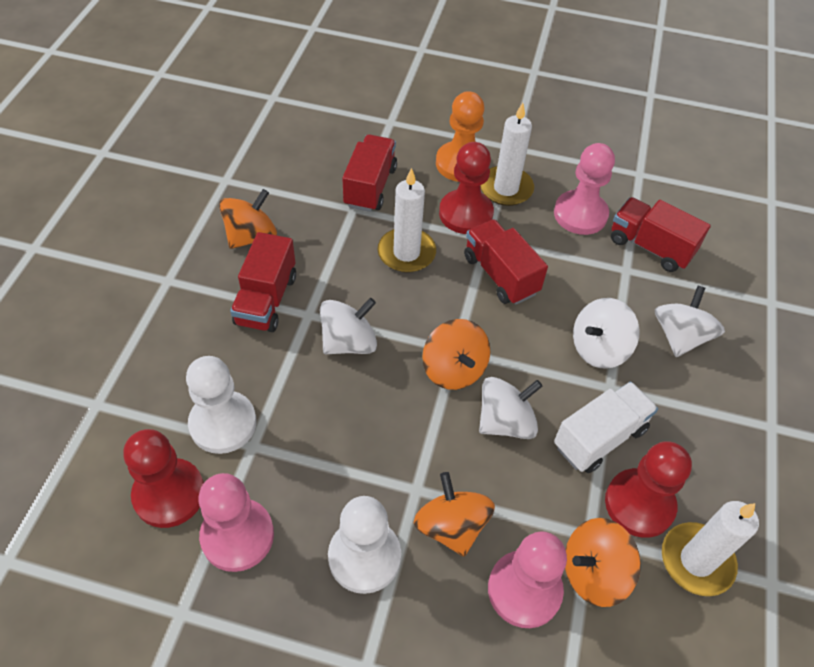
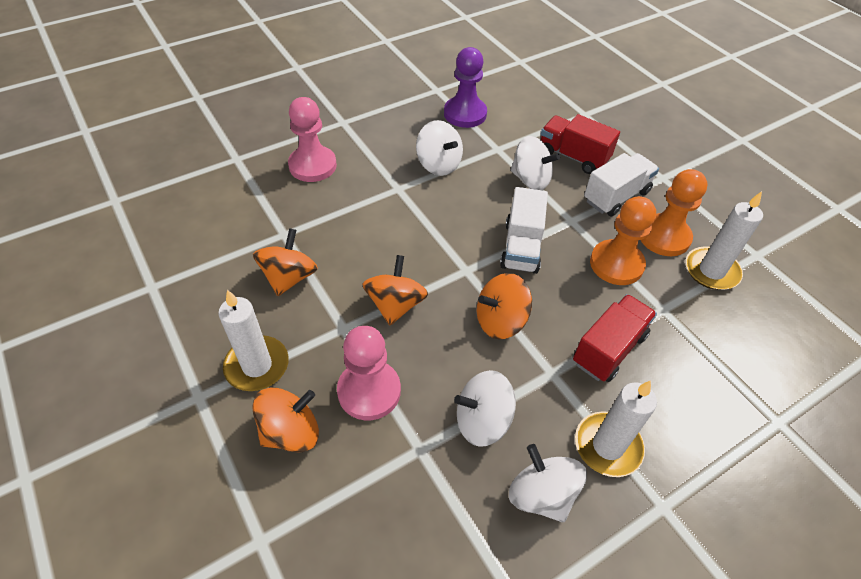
orange pawn: 1 -> 2
pink pawn: 3 -> 2
purple pawn: 0 -> 1
red pawn: 3 -> 0
red truck: 4 -> 2
white pawn: 2 -> 0
white truck: 1 -> 2

